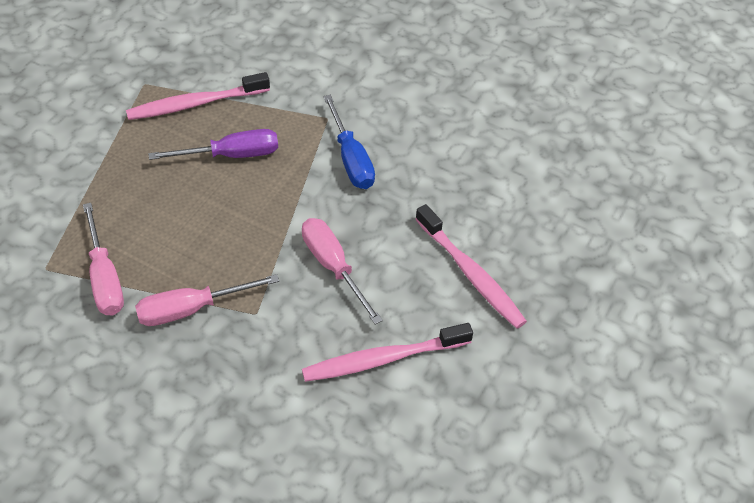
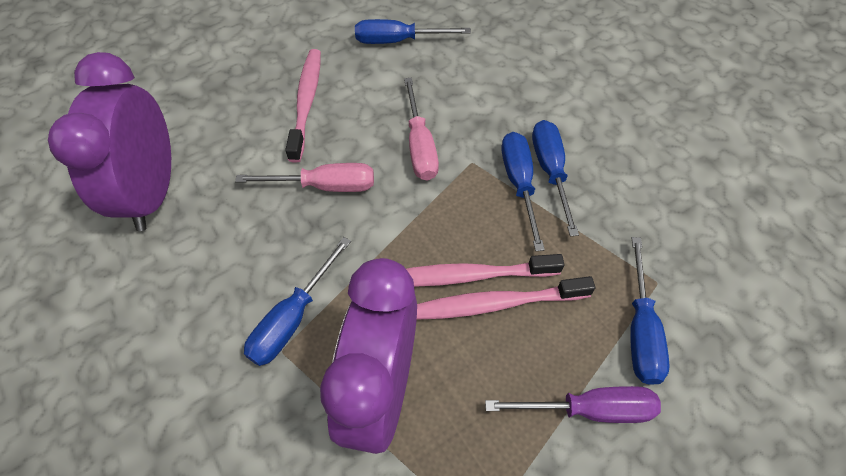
blue screwdriver: 1 -> 5
pink screwdriver: 3 -> 2
purple clock: 0 -> 2

